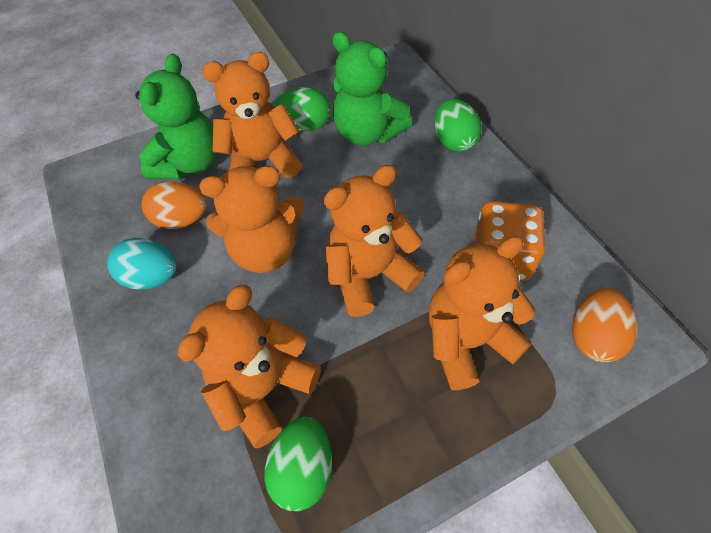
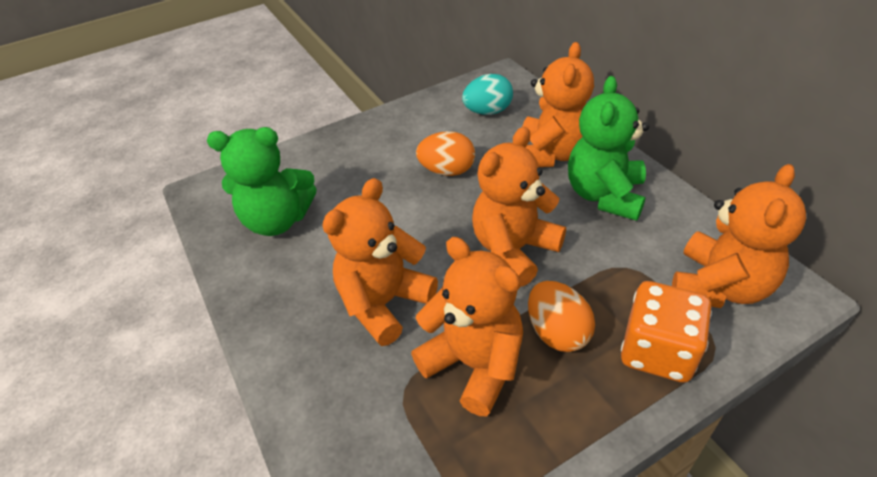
green egg: 3 -> 0

